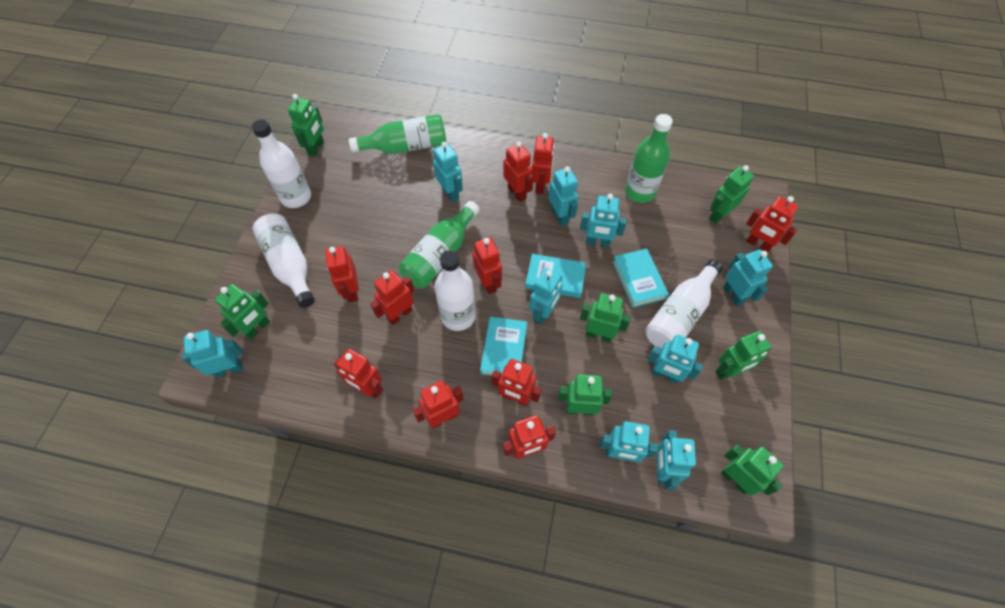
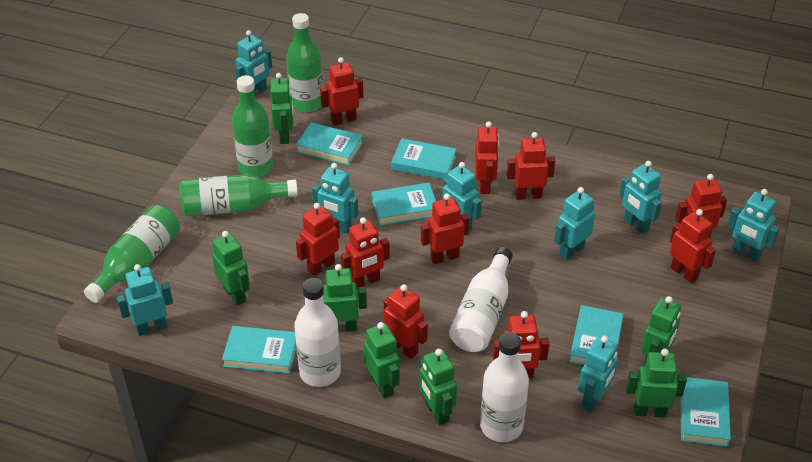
green bottle: 3 -> 4
turquoise book: 3 -> 6
turquoise robot: 9 -> 8
white bottle: 4 -> 3

